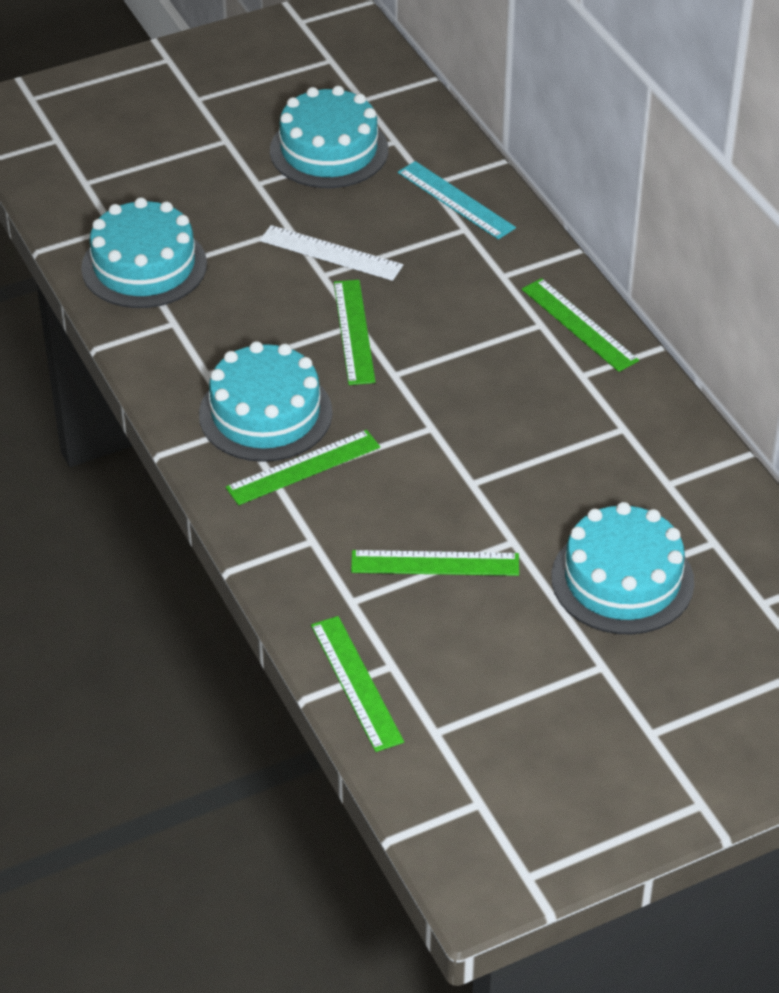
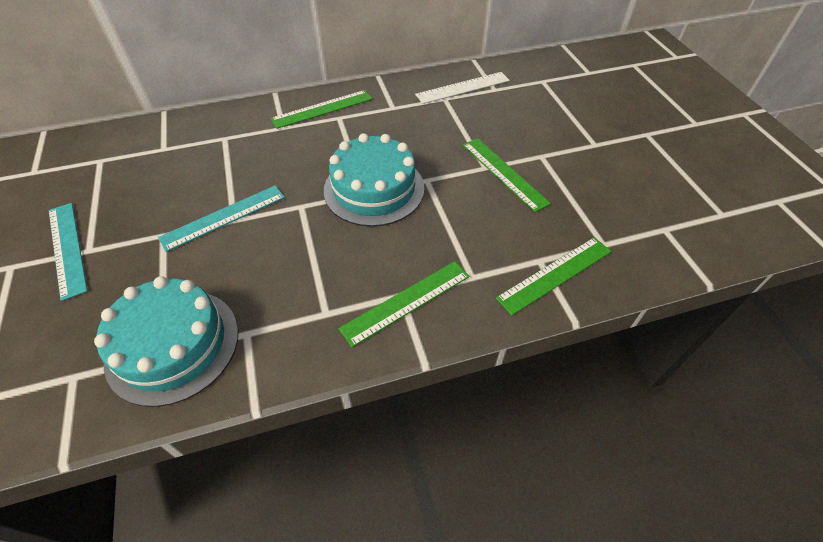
green ruler: 5 -> 4
turquoise cake: 4 -> 2
turquoise ruler: 1 -> 2

